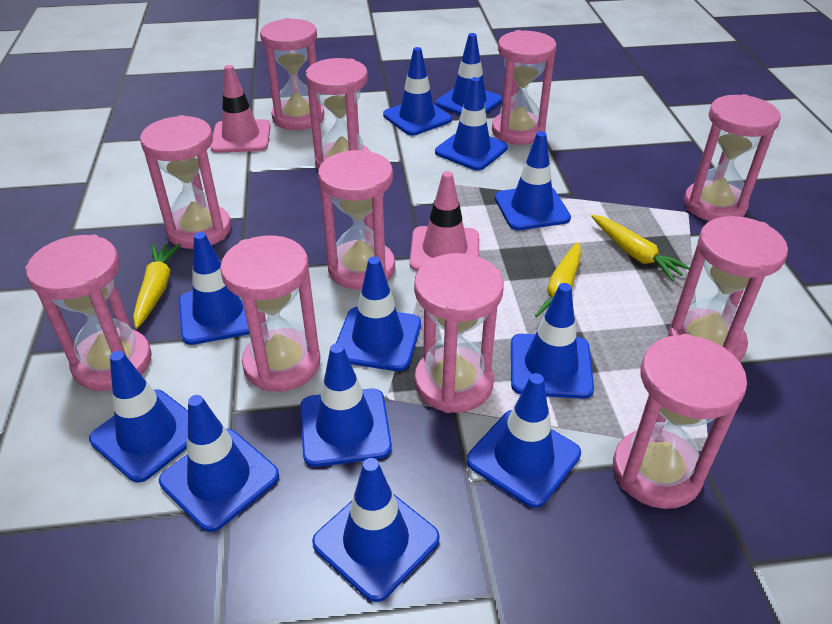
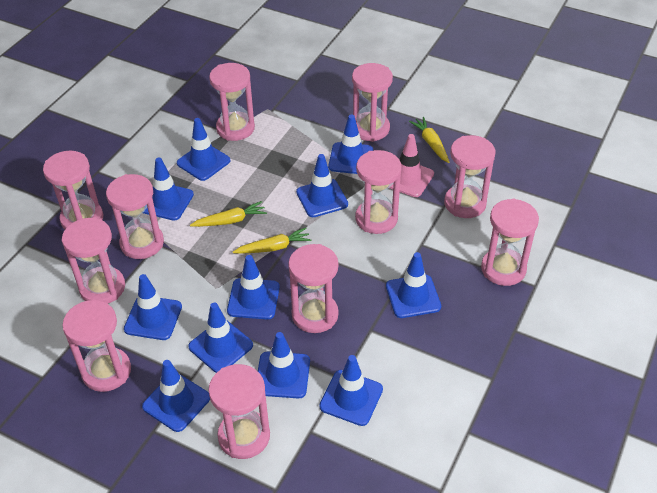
blue traffic cone: 12 -> 11
pink traffic cone: 2 -> 1

